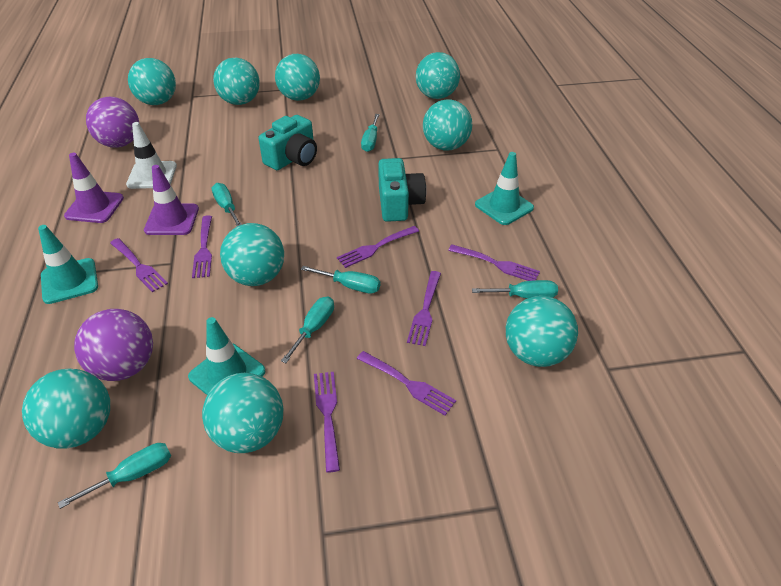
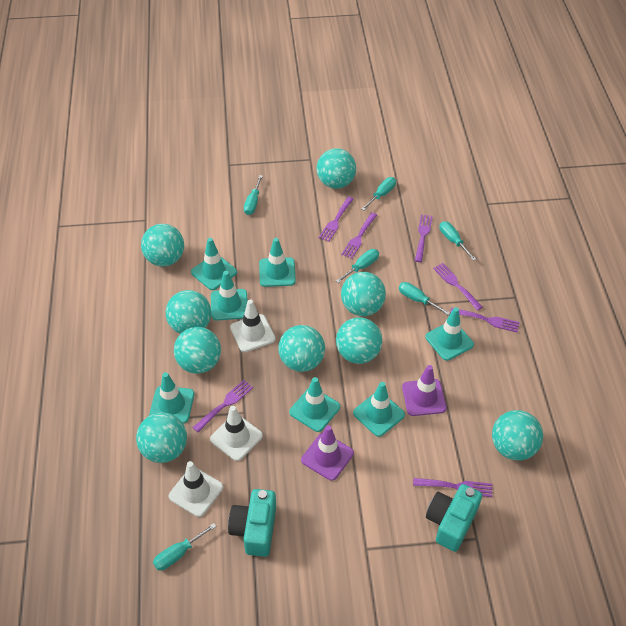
purple ball: 2 -> 0
turquoise traffic cone: 3 -> 7
white traffic cone: 1 -> 3

